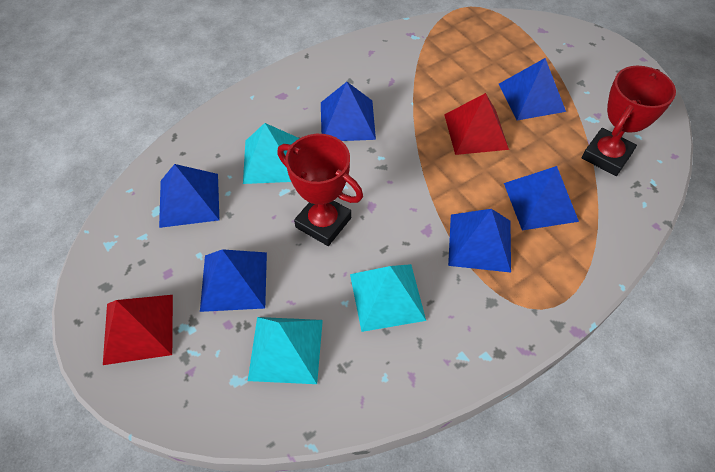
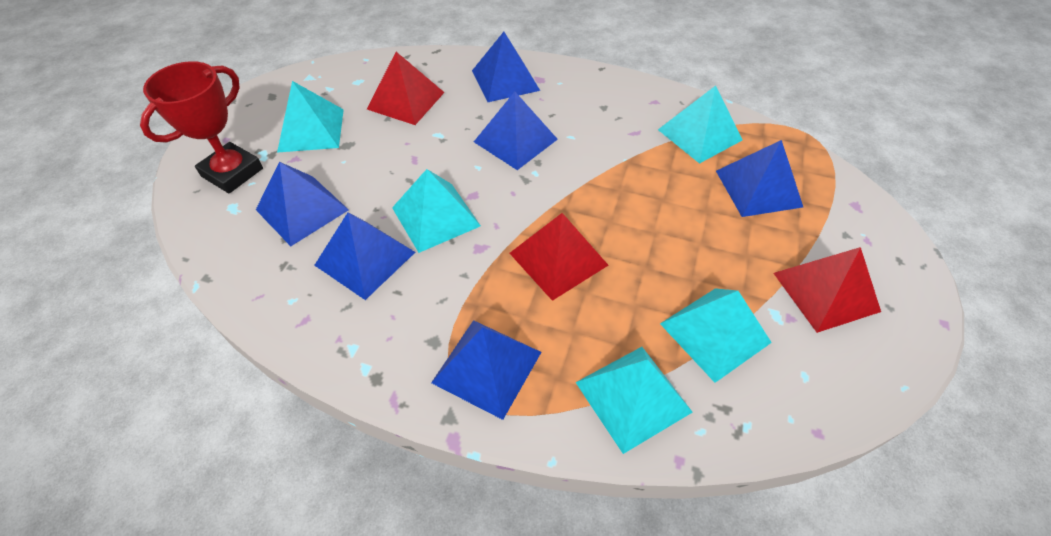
red pyramid: 2 -> 3
red trophy: 2 -> 1
turquoise pyramid: 3 -> 5

